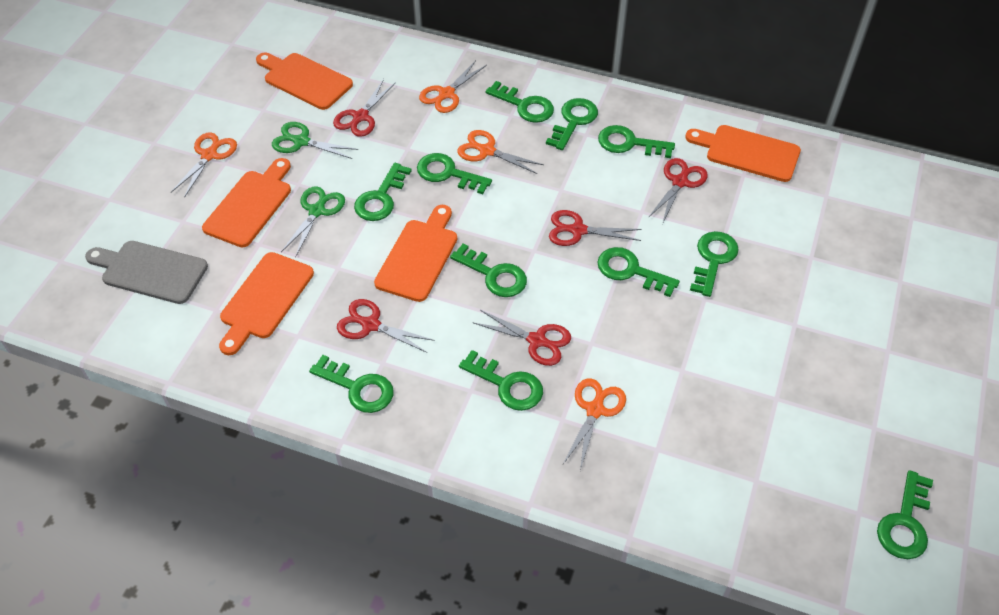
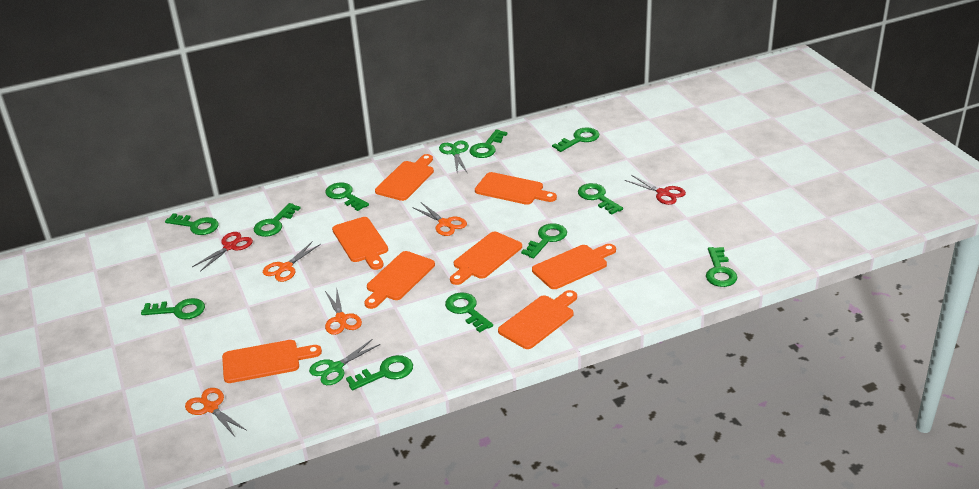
grey cutting board: 1 -> 0
orange cutting board: 5 -> 8
red scissors: 5 -> 2

